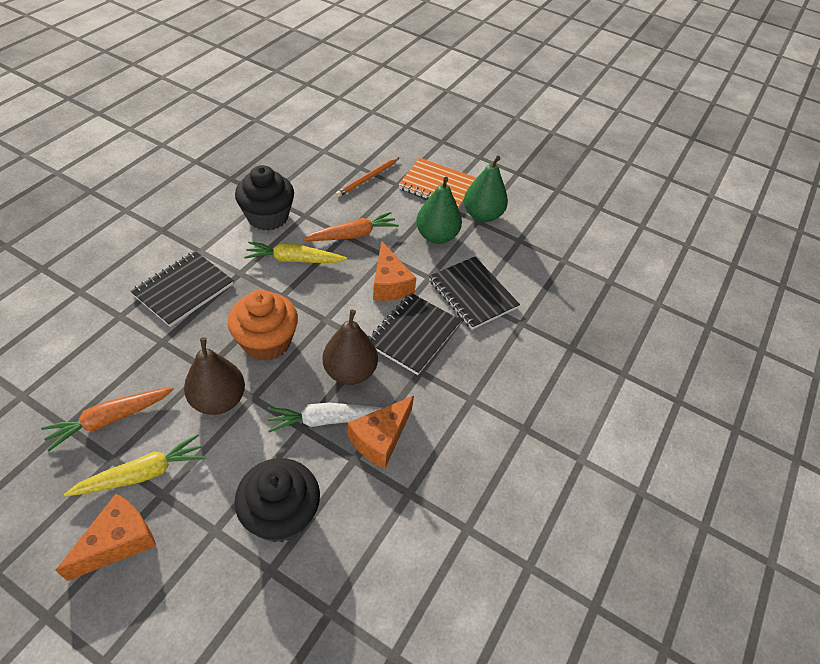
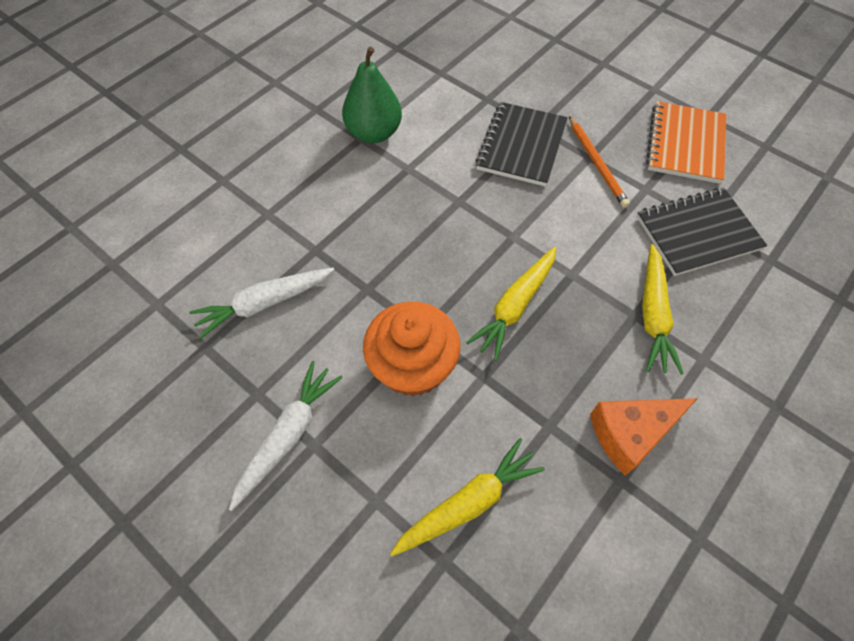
black cupcake: 2 -> 0
black notebook: 3 -> 2
brown pear: 2 -> 0
green pear: 2 -> 1
orange carrot: 2 -> 0
orange cheese: 3 -> 1
white carrot: 1 -> 2
yellow carrot: 2 -> 3

